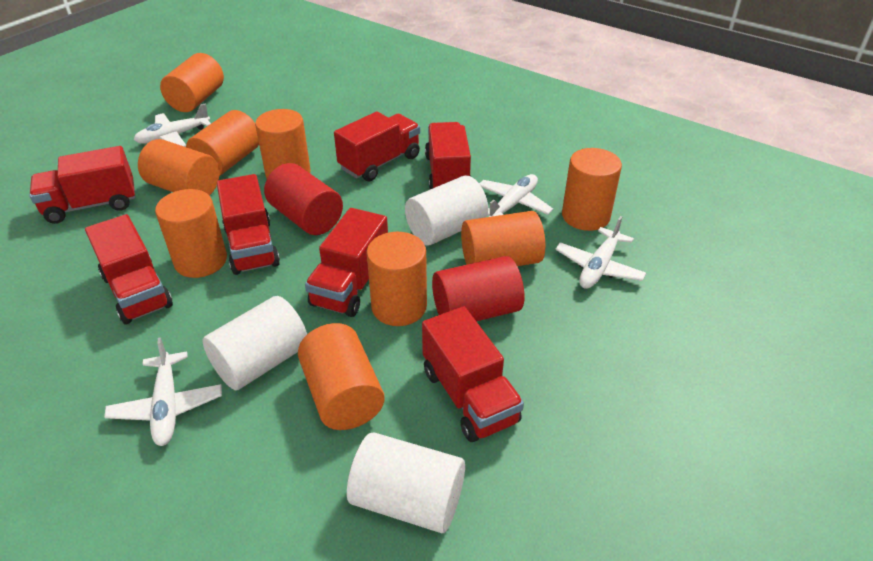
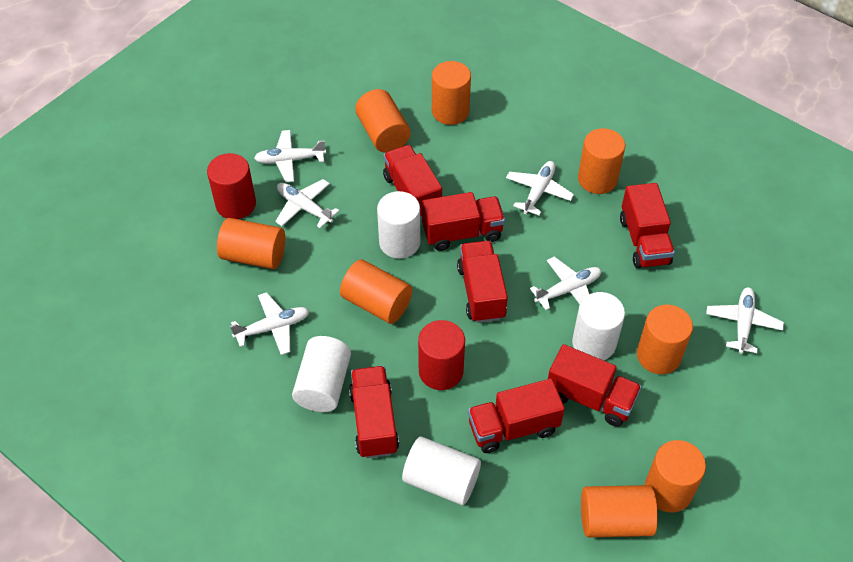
orange cylinder: 9 -> 8
white cylinder: 3 -> 4
white plane: 4 -> 6

